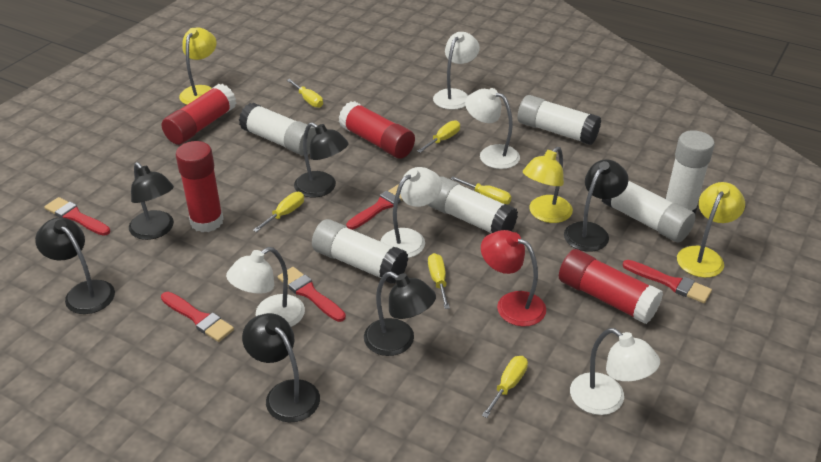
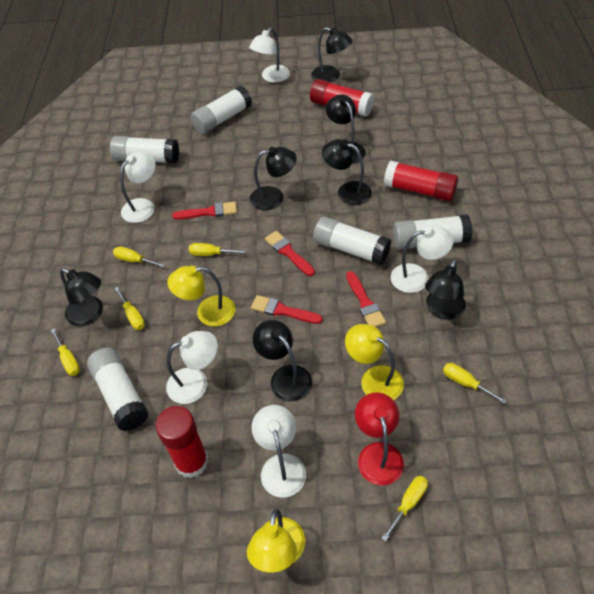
black lamp: 6 -> 7
red brush: 5 -> 4
red glue stick: 4 -> 3
white glue stick: 6 -> 5

